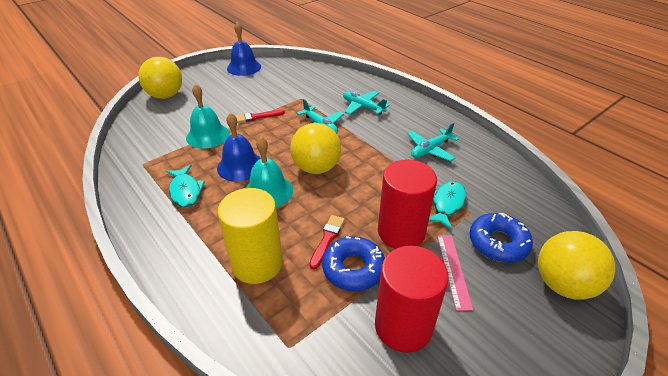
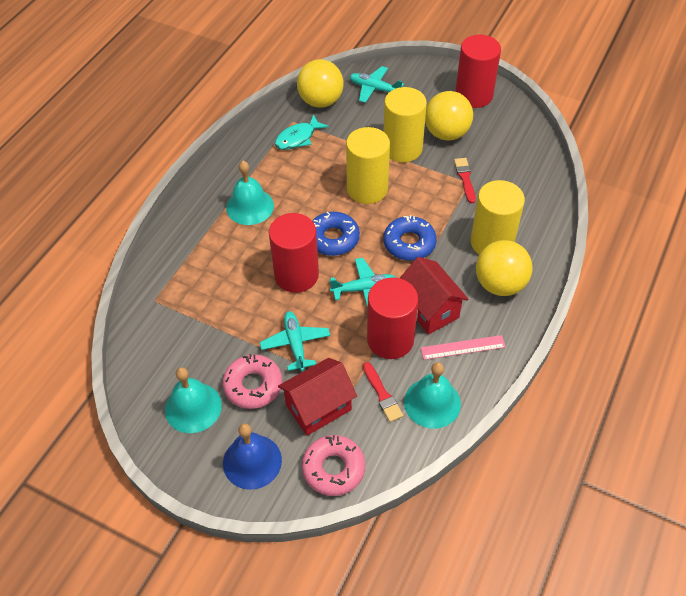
blue bell: 2 -> 1
pink donut: 0 -> 2
red cylinder: 2 -> 3
red house: 0 -> 2
turquoise bell: 2 -> 3
turquoise fish: 2 -> 1
yellow cylinder: 1 -> 3

